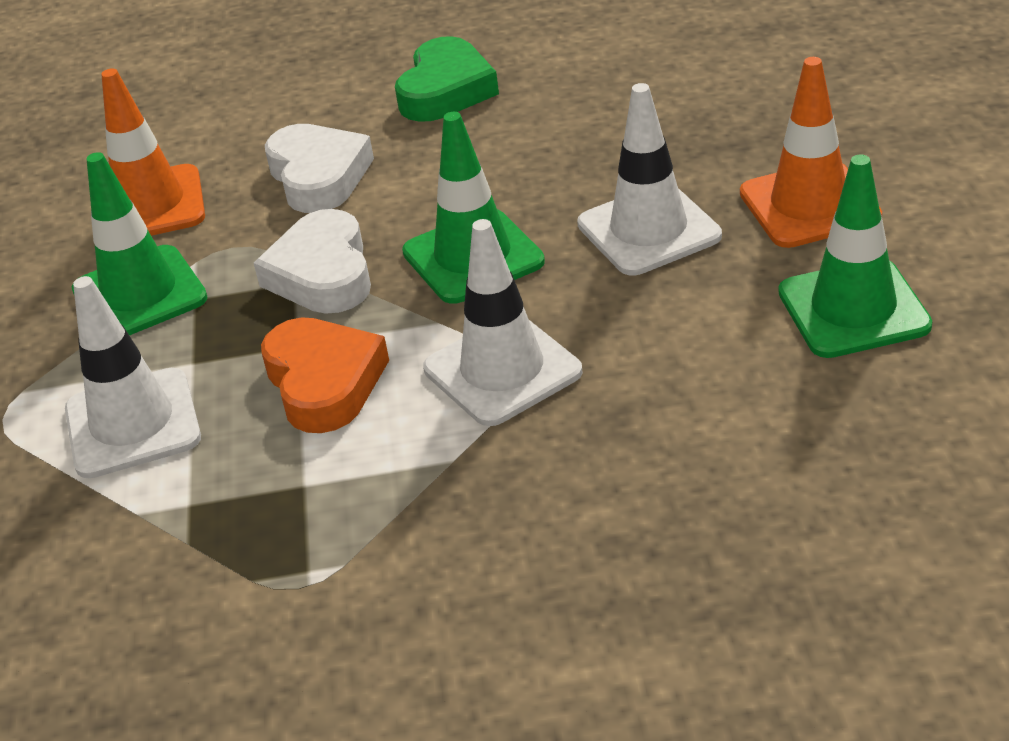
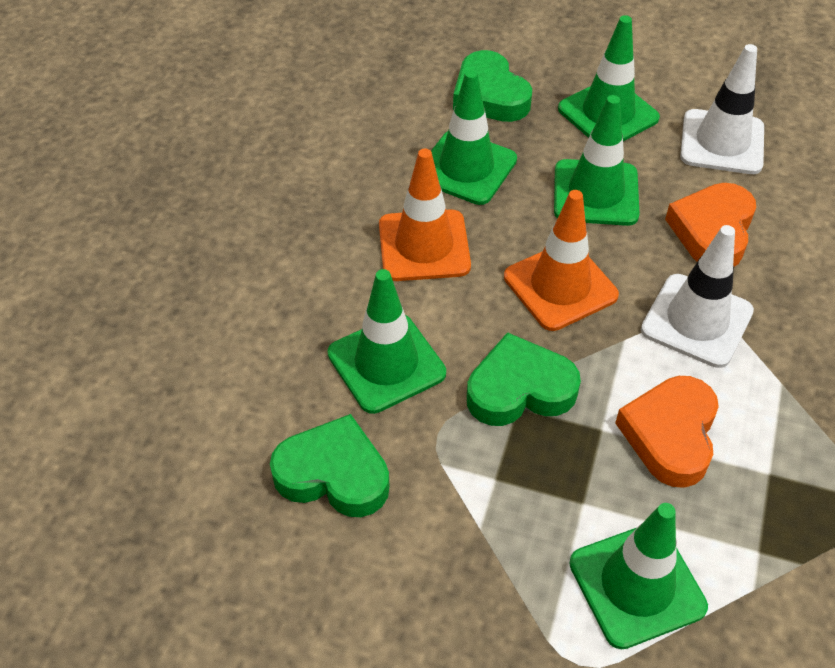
green heart: 1 -> 3
green traffic cone: 3 -> 5
orange heart: 1 -> 2
white heart: 2 -> 0
white traffic cone: 3 -> 2

